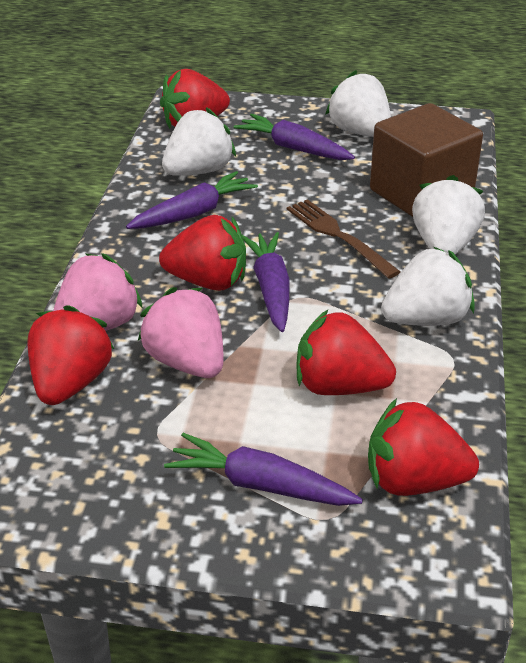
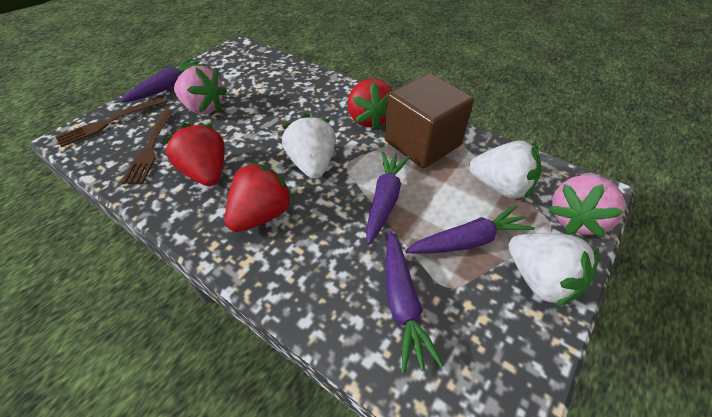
brown fork: 1 -> 2
red strawberry: 5 -> 3
white strawberry: 4 -> 3

